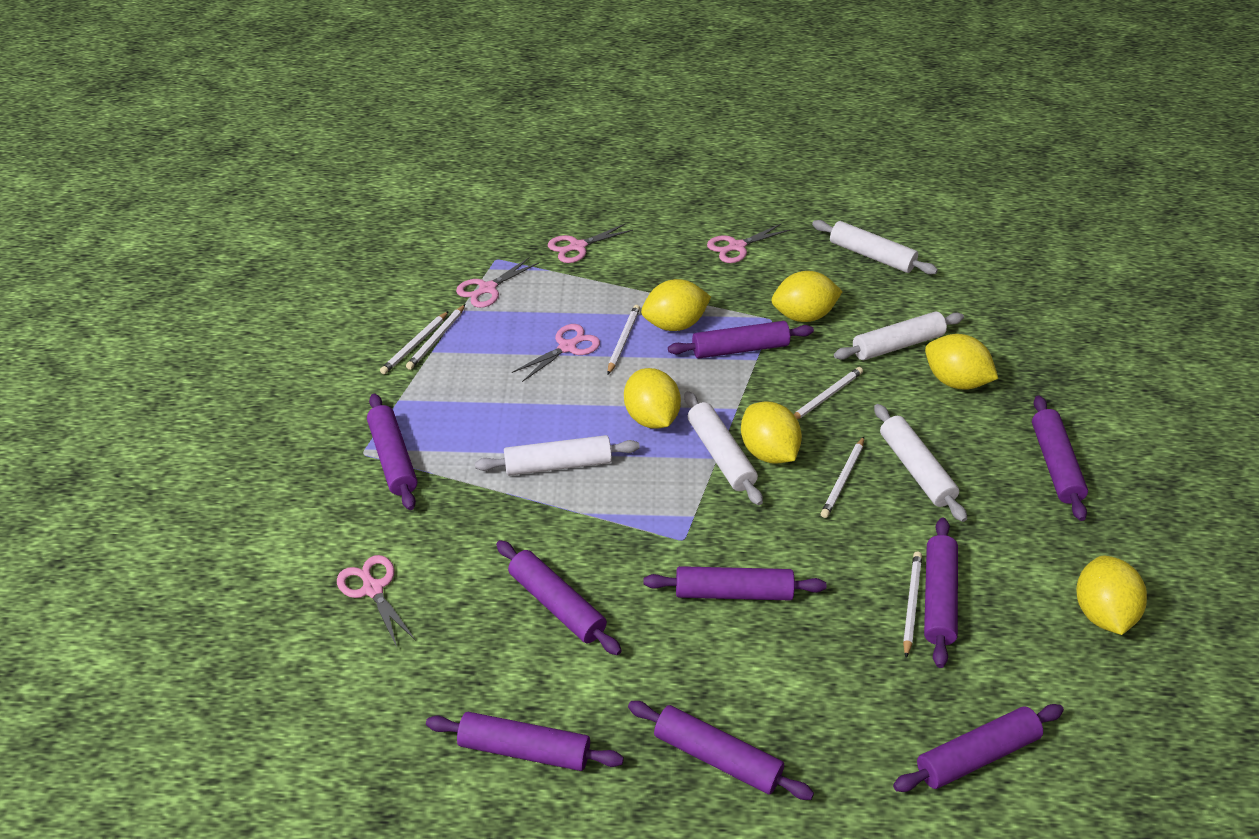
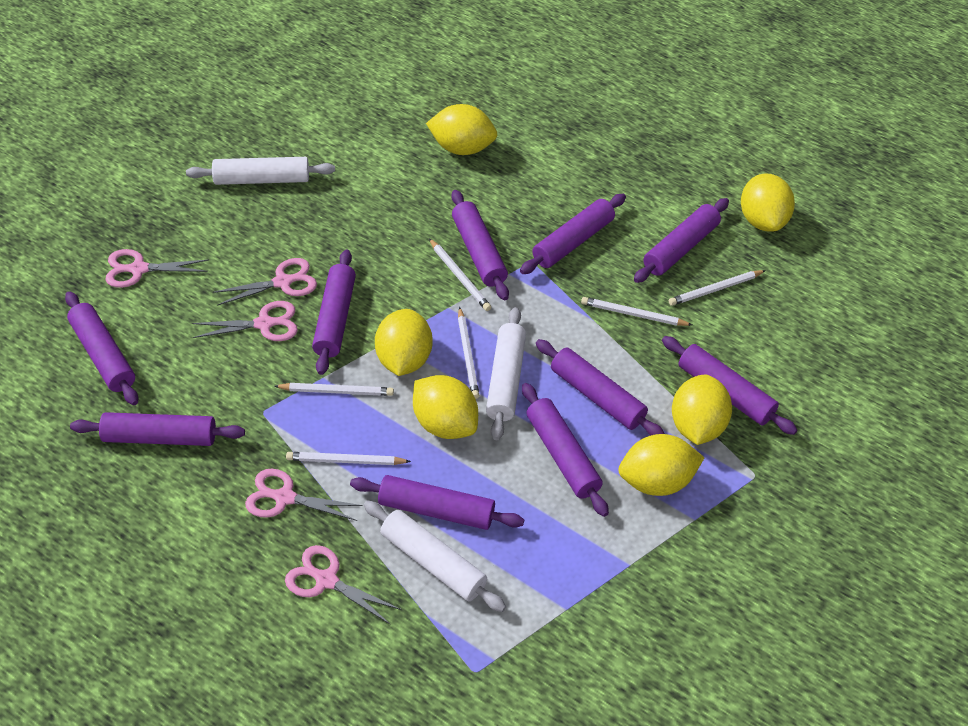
purple rolling pin: 9 -> 10
white rolling pin: 5 -> 3

